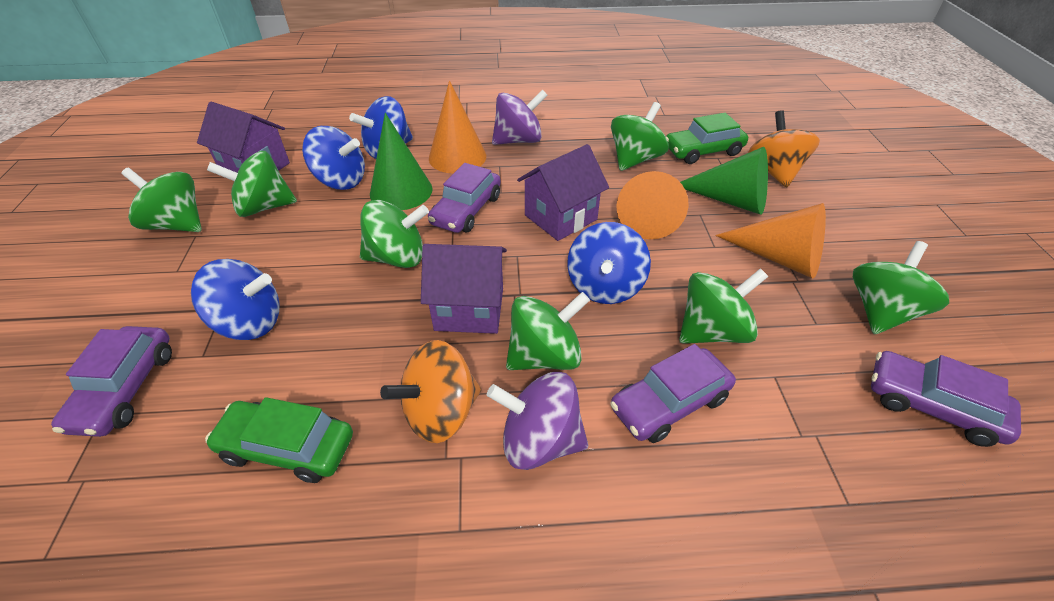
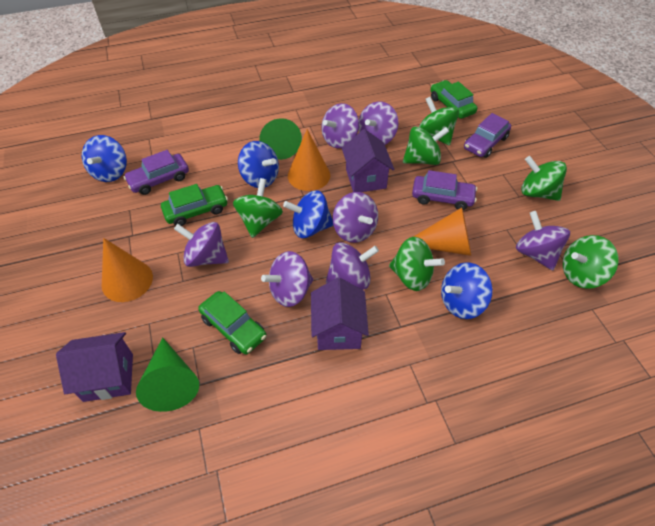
green car: 2 -> 3
green spinning top: 7 -> 6
orange spinning top: 2 -> 0
purple car: 4 -> 3
purple spinning top: 2 -> 7

